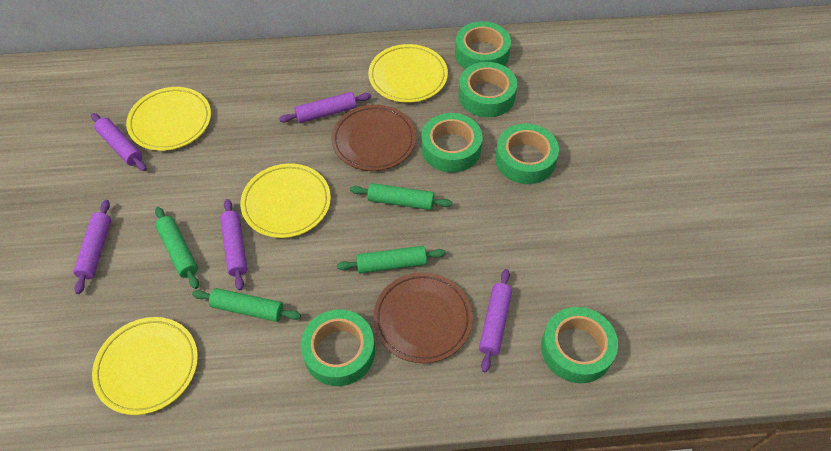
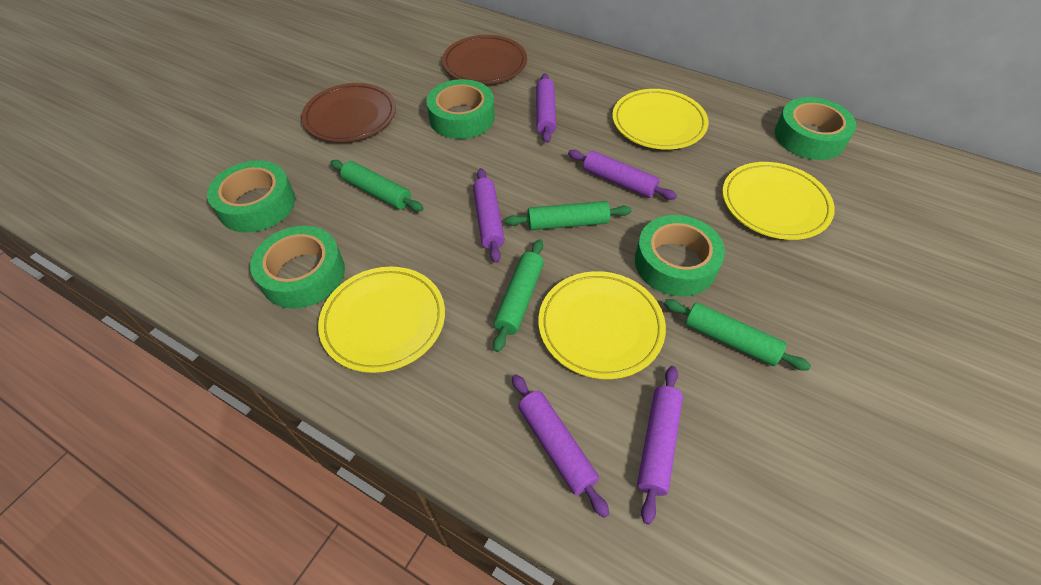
green tape: 6 -> 5

